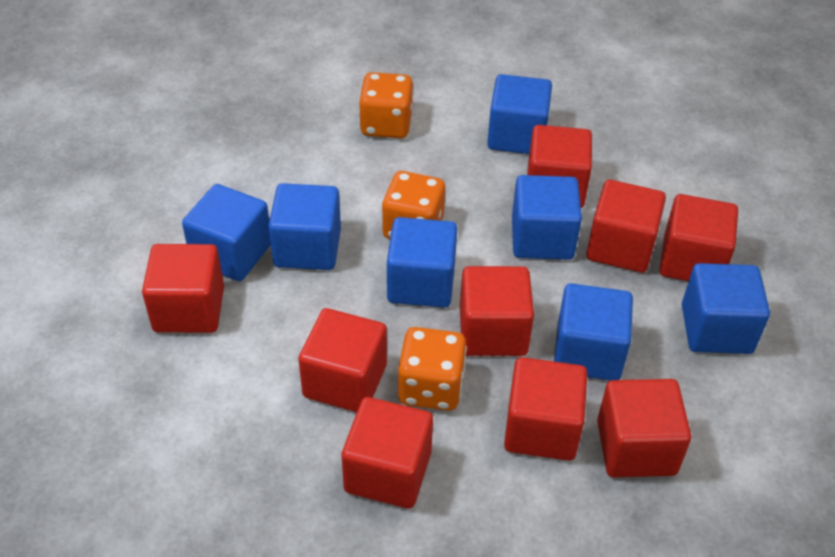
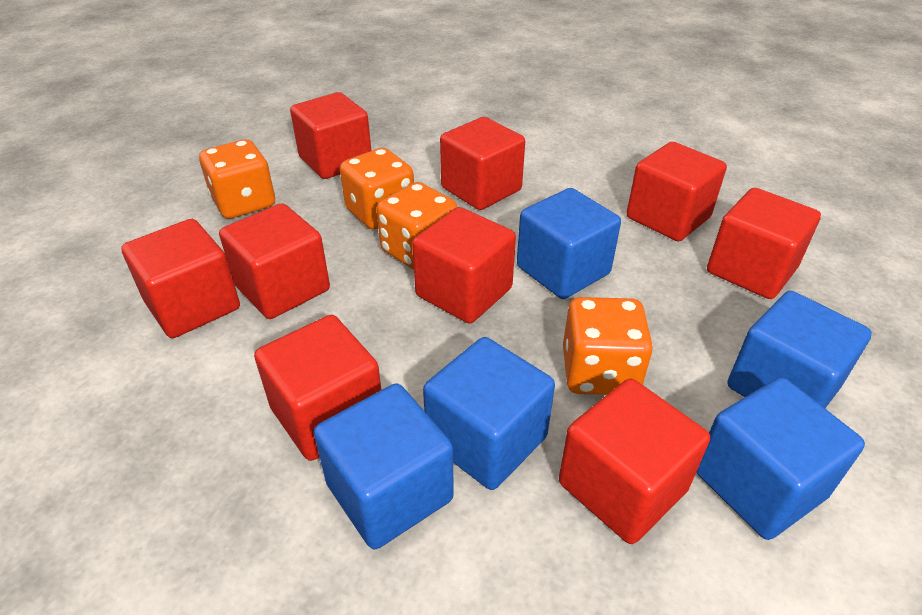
blue cube: 7 -> 5
orange dice: 3 -> 4

